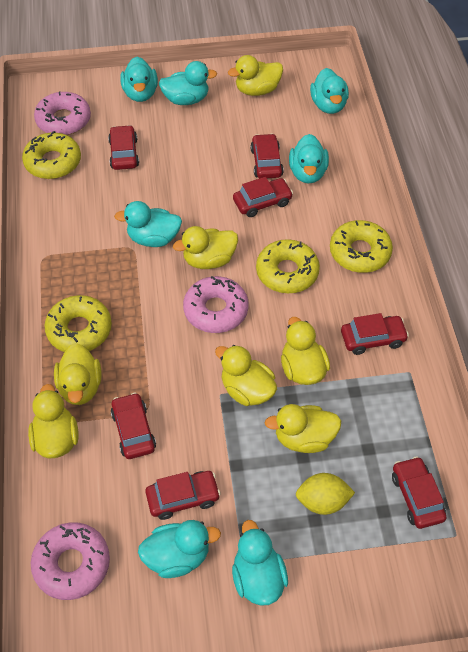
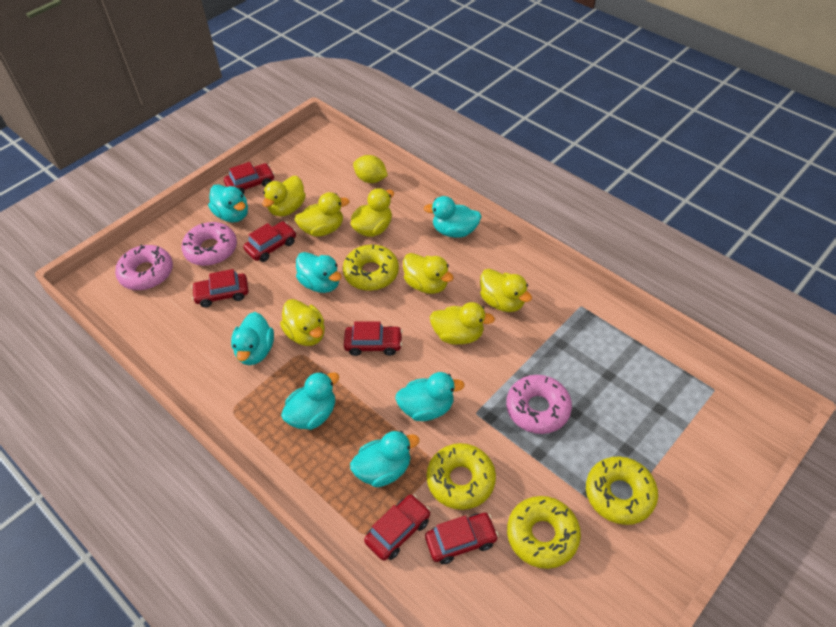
red car: 7 -> 6

